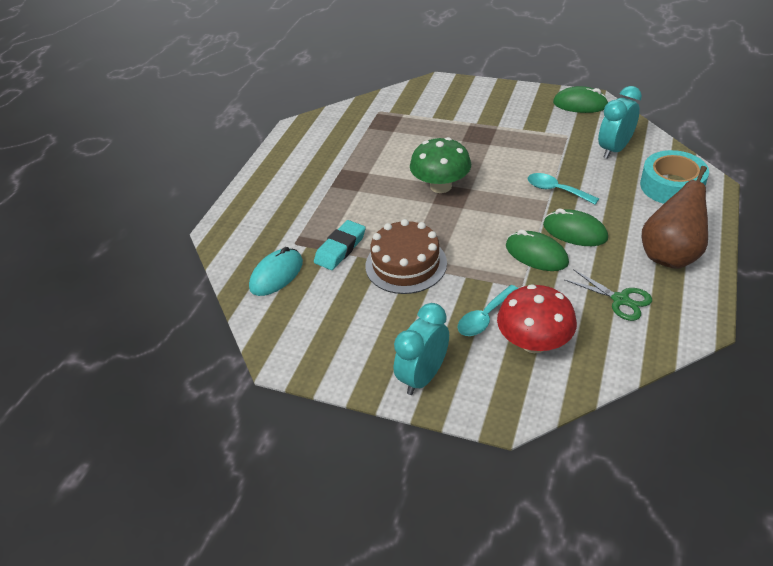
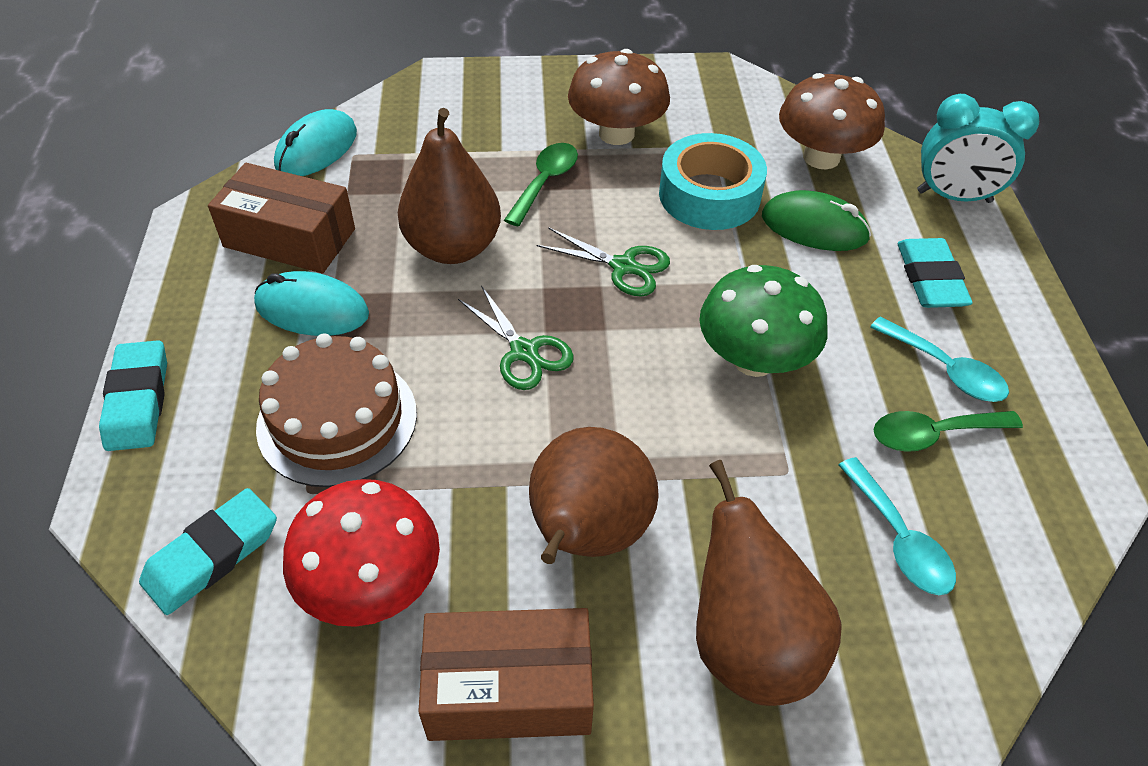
brown box: 0 -> 2
brown mushroom: 0 -> 2
brown pear: 1 -> 3
green mouse: 3 -> 1
green scissors: 1 -> 2
green spoon: 0 -> 2
turquoise clock: 2 -> 1
turquoise eraser: 1 -> 3
turquoise mouse: 1 -> 2

